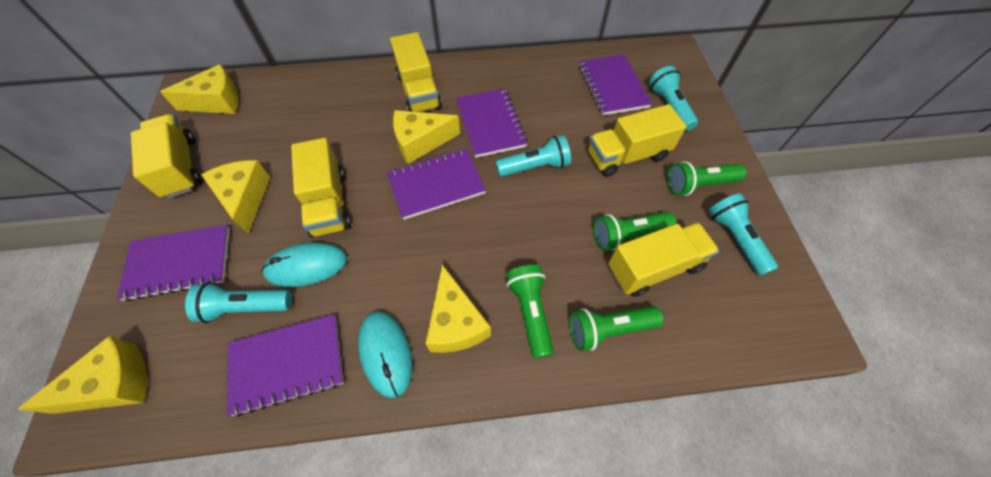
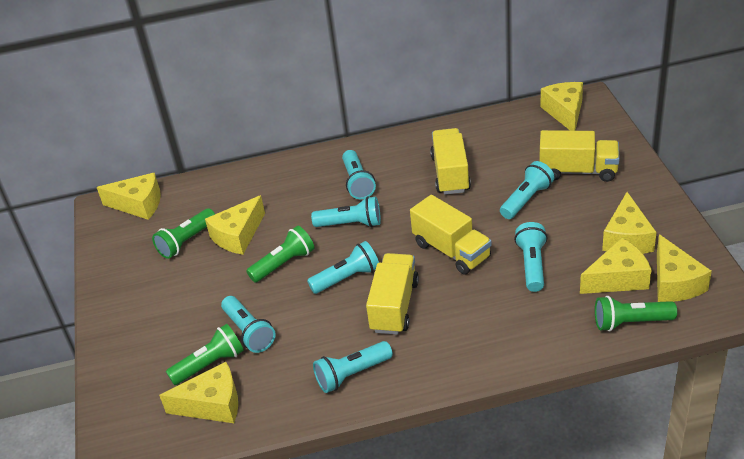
purple notebook: 5 -> 0
turquoise flashlight: 4 -> 7
turquoise mouse: 2 -> 0
yellow cheese: 5 -> 7
yellow truck: 5 -> 4

